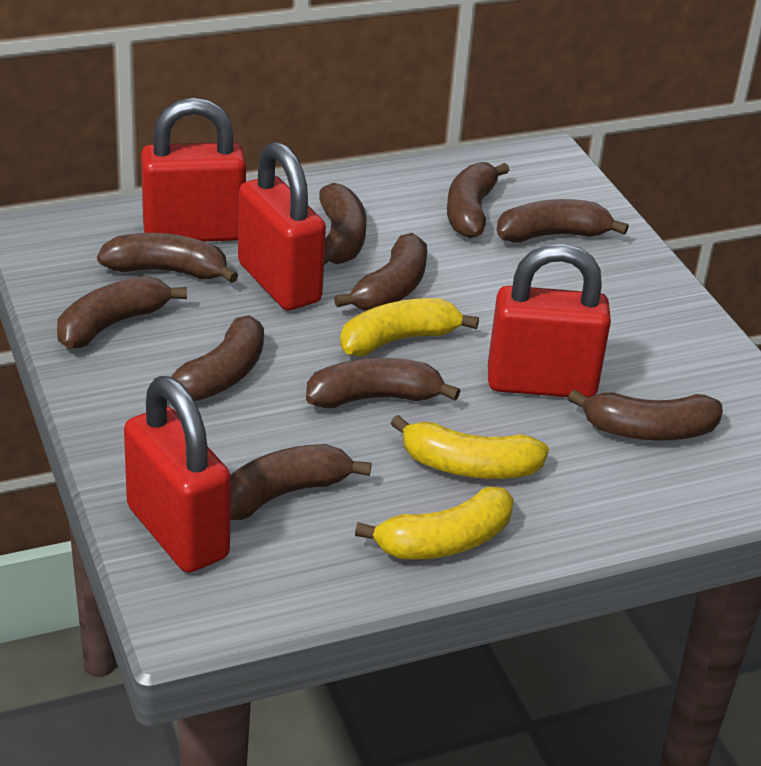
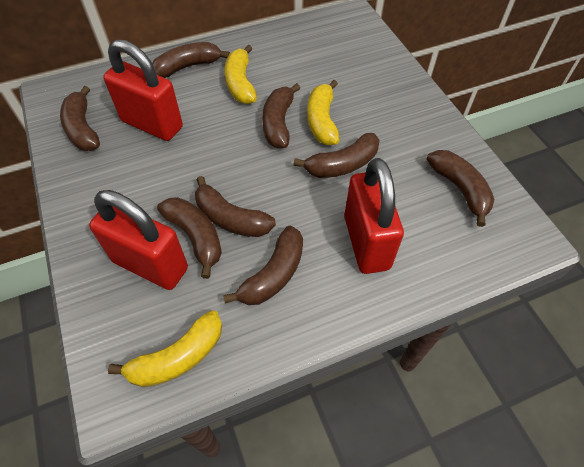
brown banana: 10 -> 8
red padlock: 4 -> 3

